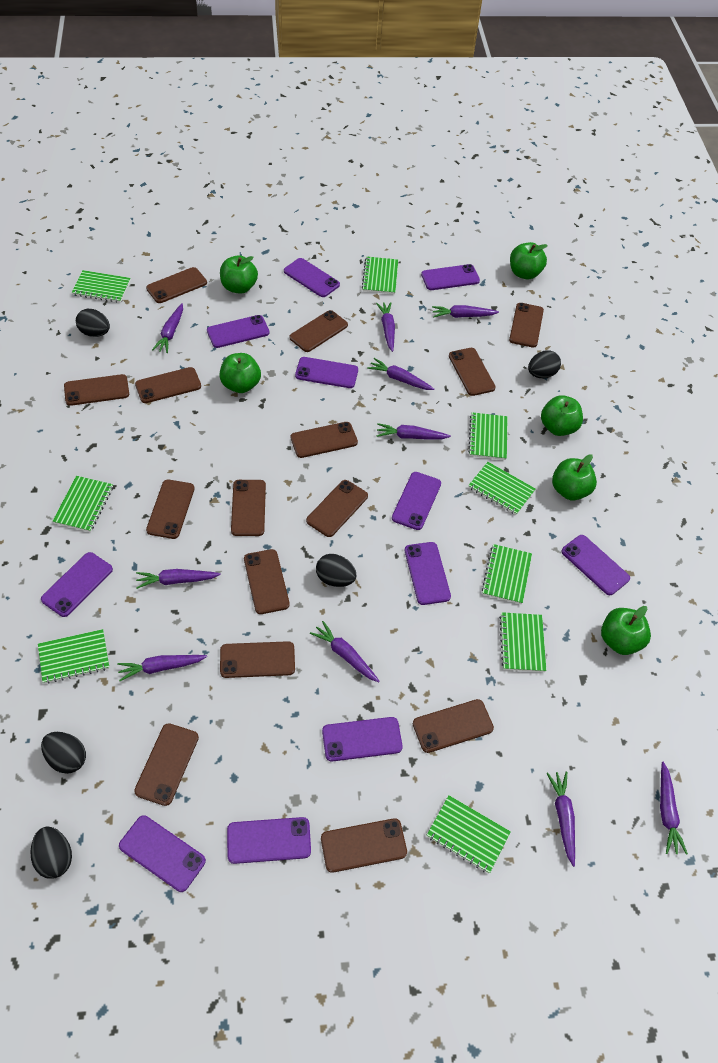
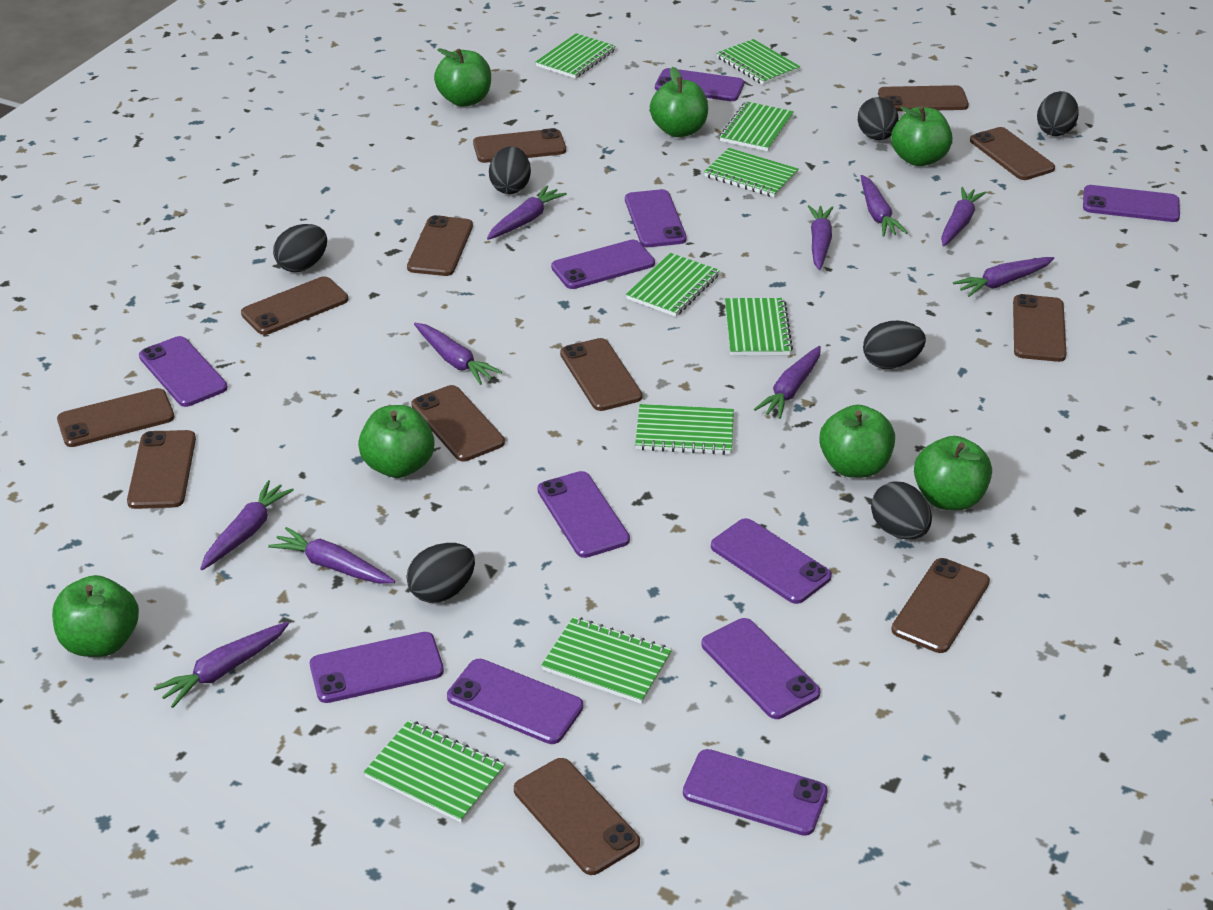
black egg: 5 -> 7
brown phone: 15 -> 12
green apple: 6 -> 7

